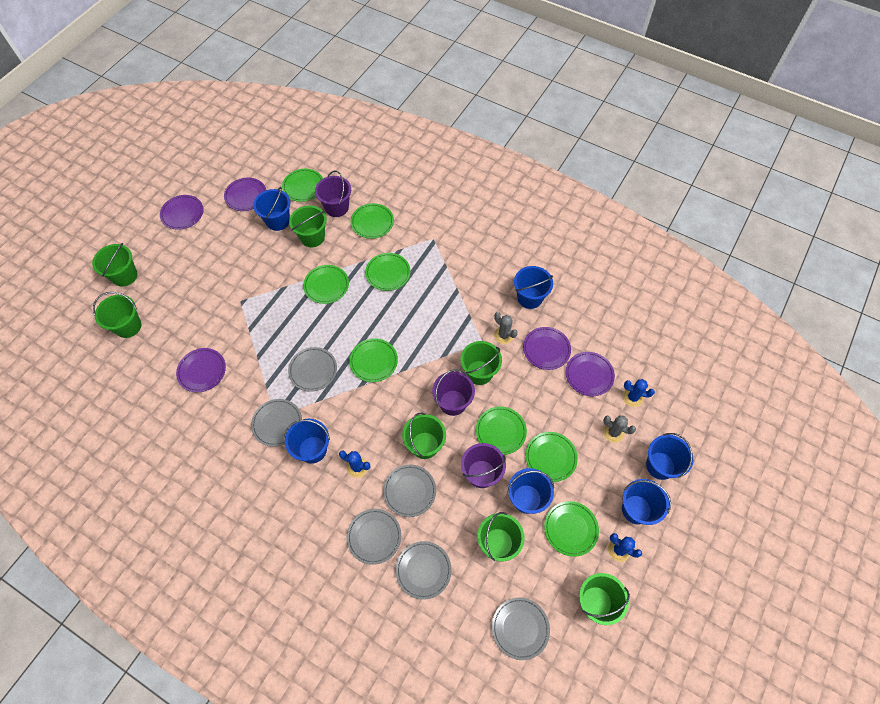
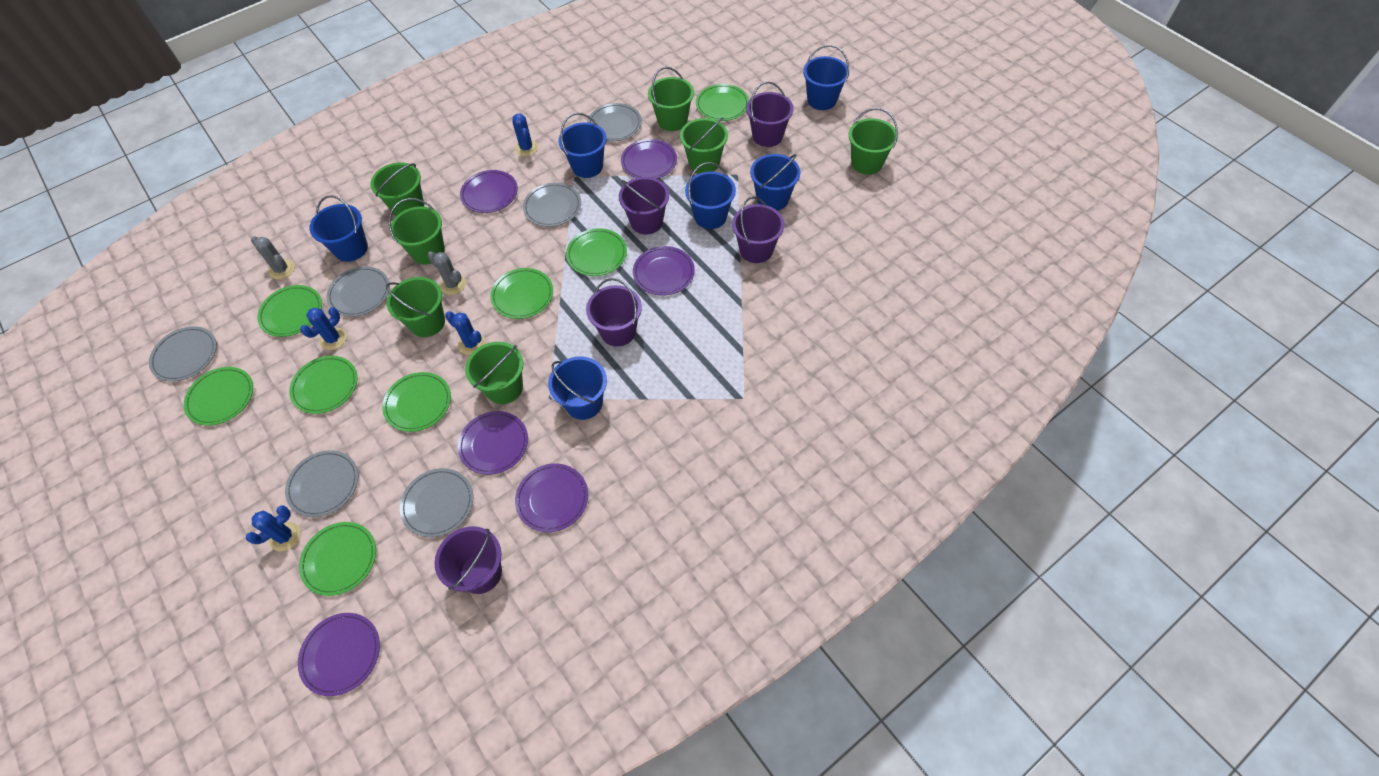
blue cactus: 3 -> 4
purple bucket: 3 -> 5
purple plate: 5 -> 6

